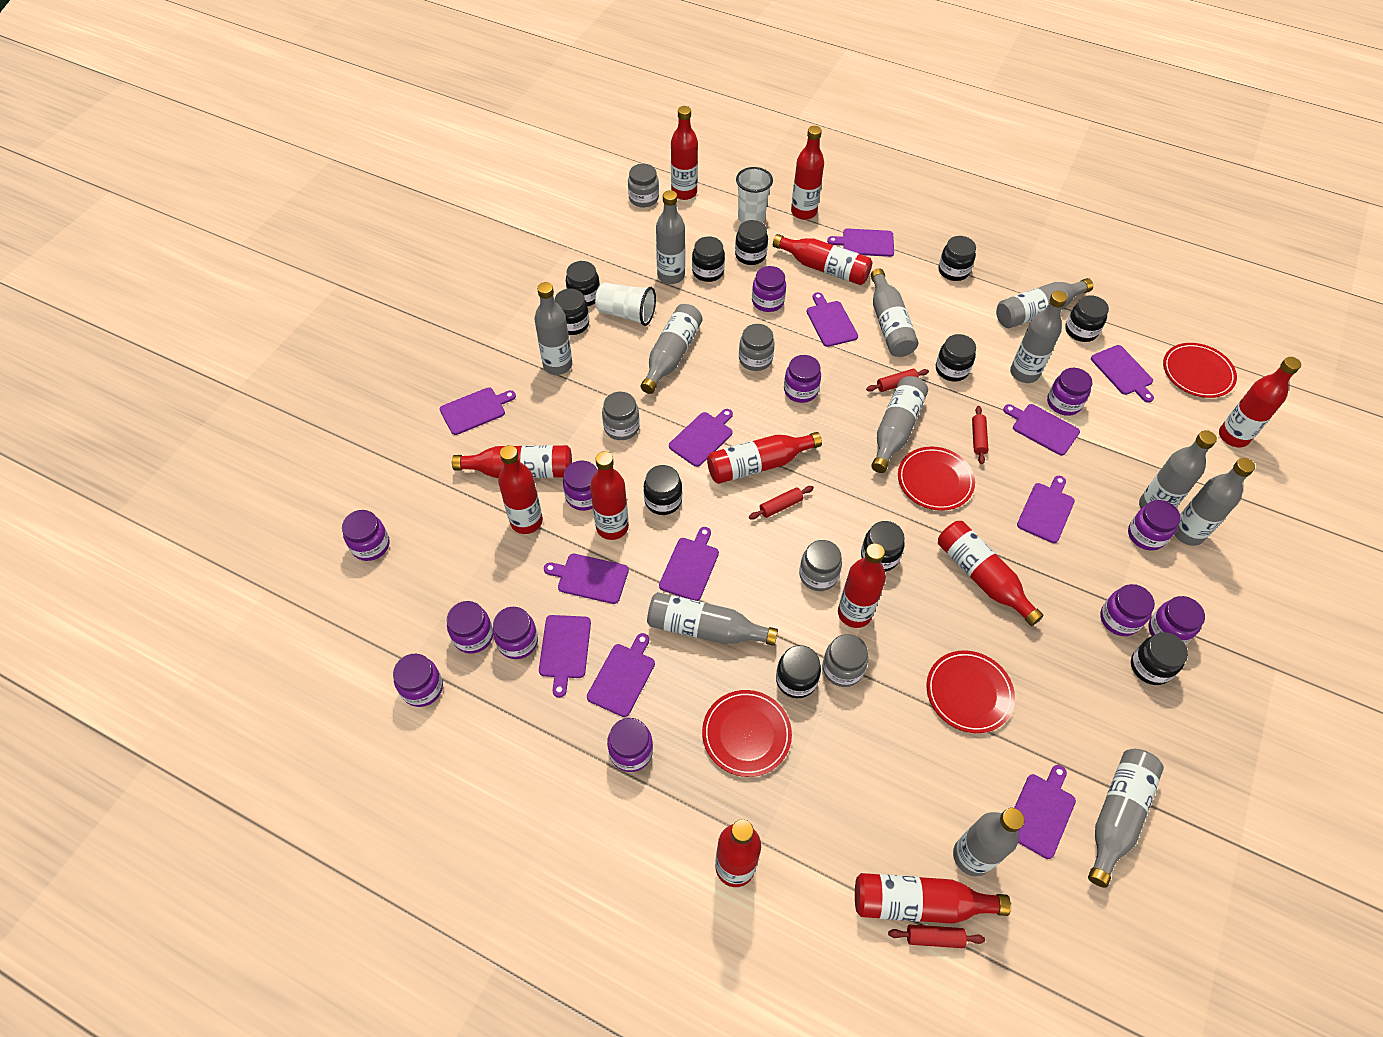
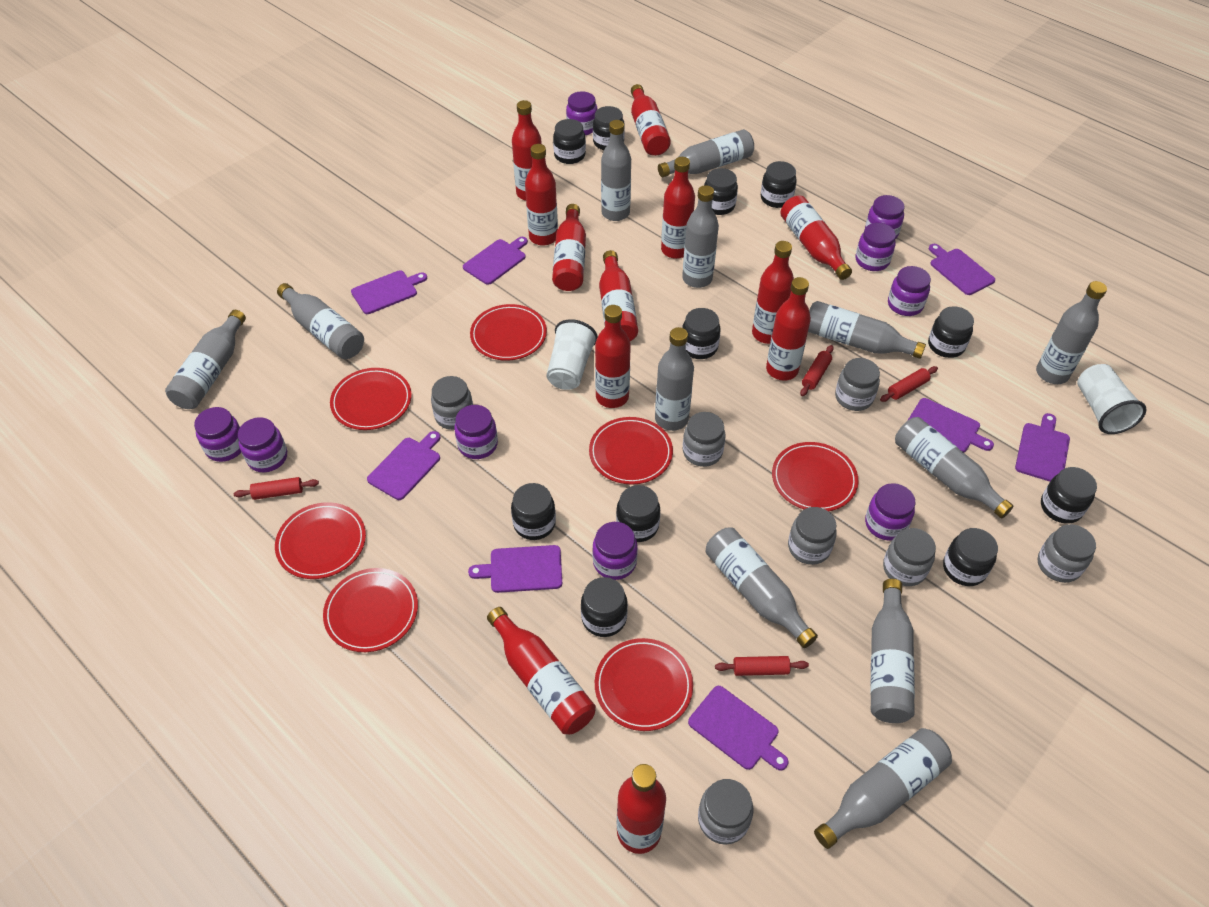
grey jar: 5 -> 7
purple cutting board: 12 -> 8
purple jar: 12 -> 9
red plate: 4 -> 7

